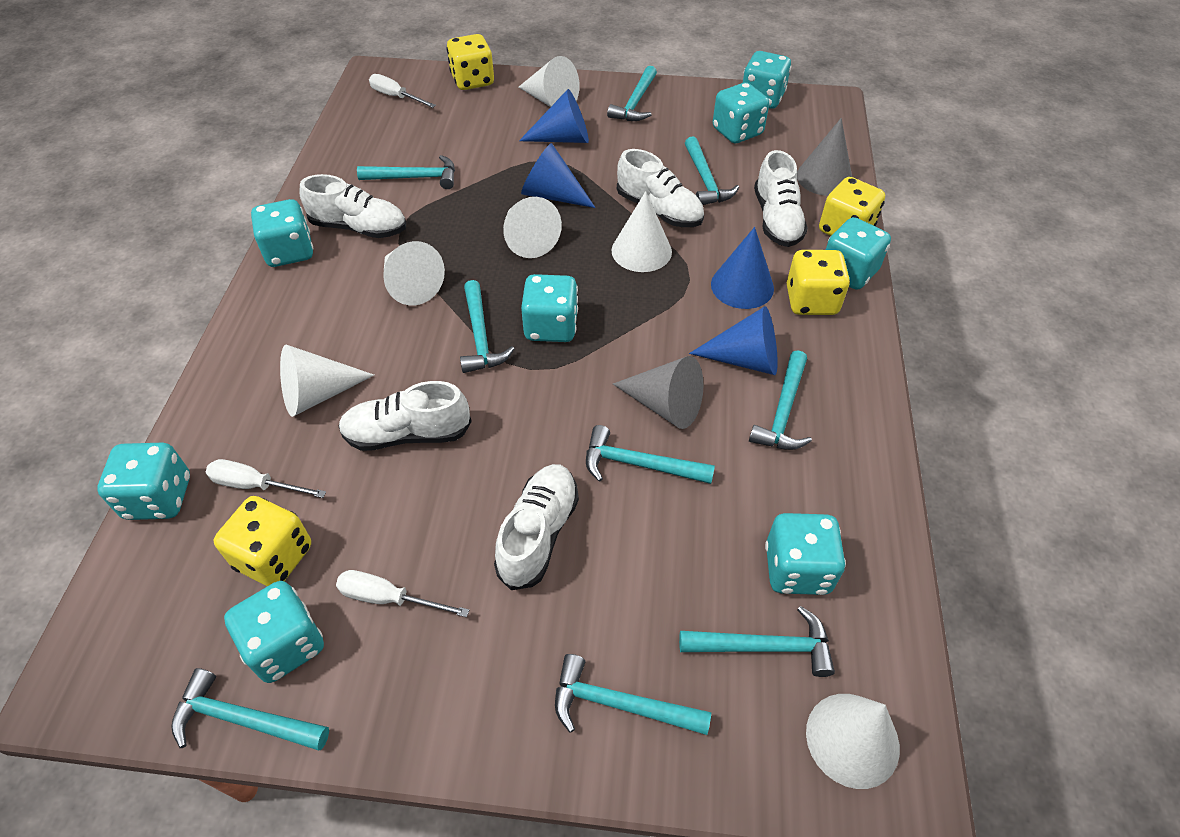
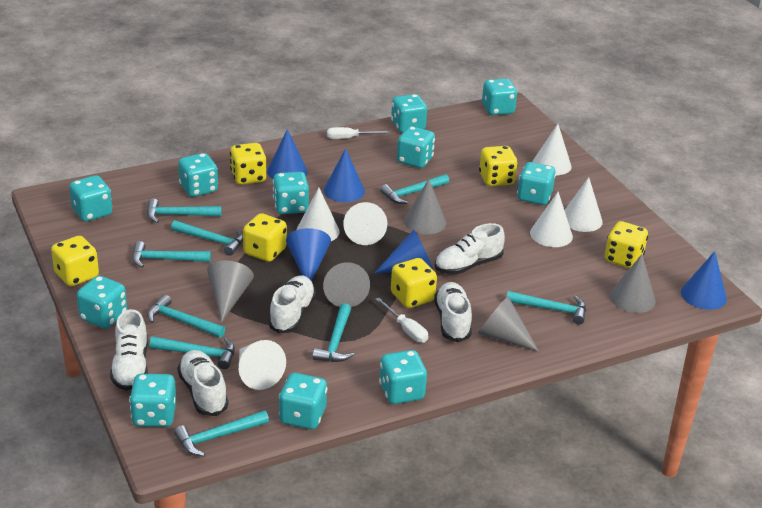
blue cone: 4 -> 5
grey cone: 2 -> 5
turquoise dice: 8 -> 11
white screwdriver: 3 -> 2
yellow dice: 4 -> 6

